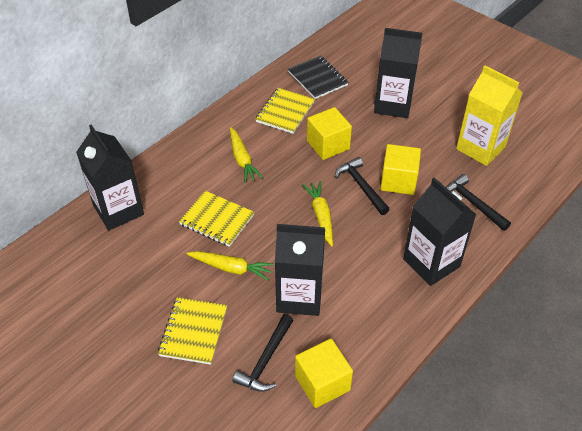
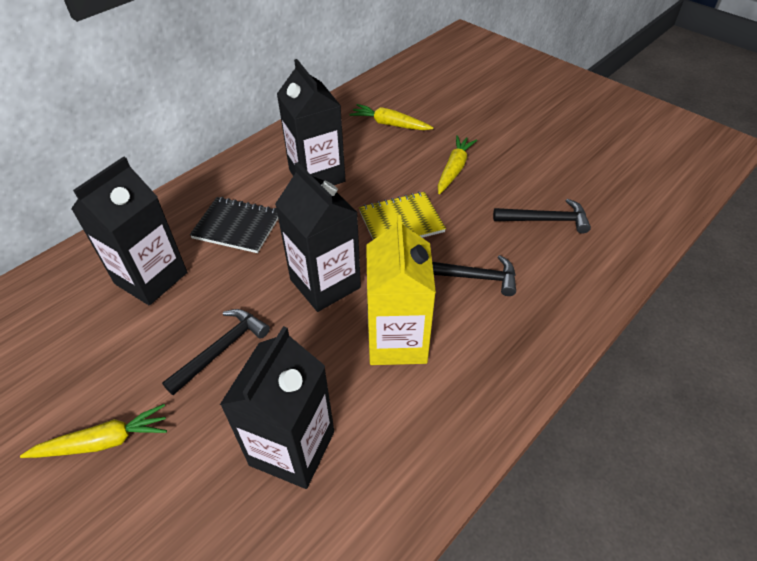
yellow cube: 3 -> 0
yellow notebook: 3 -> 1

